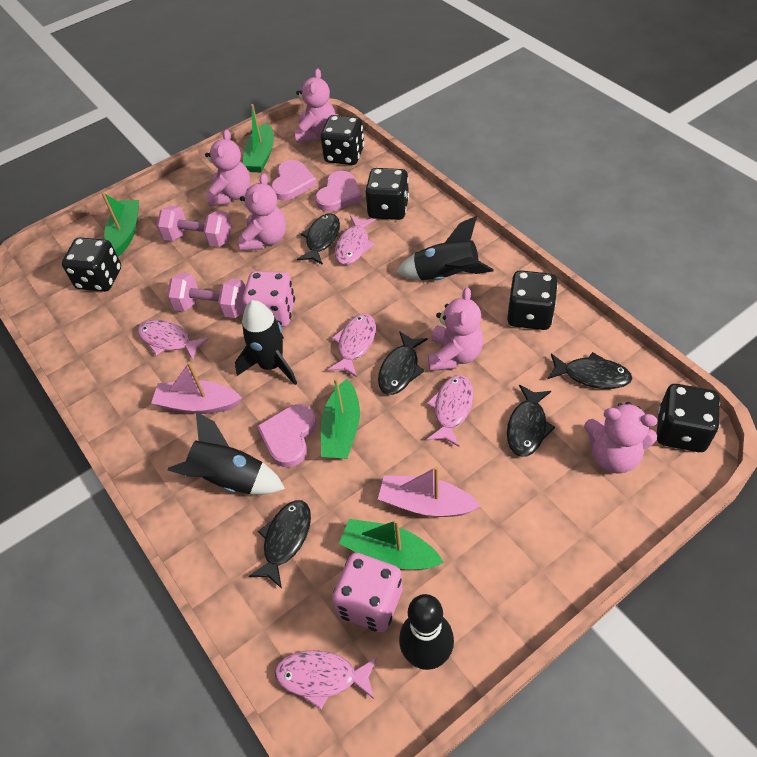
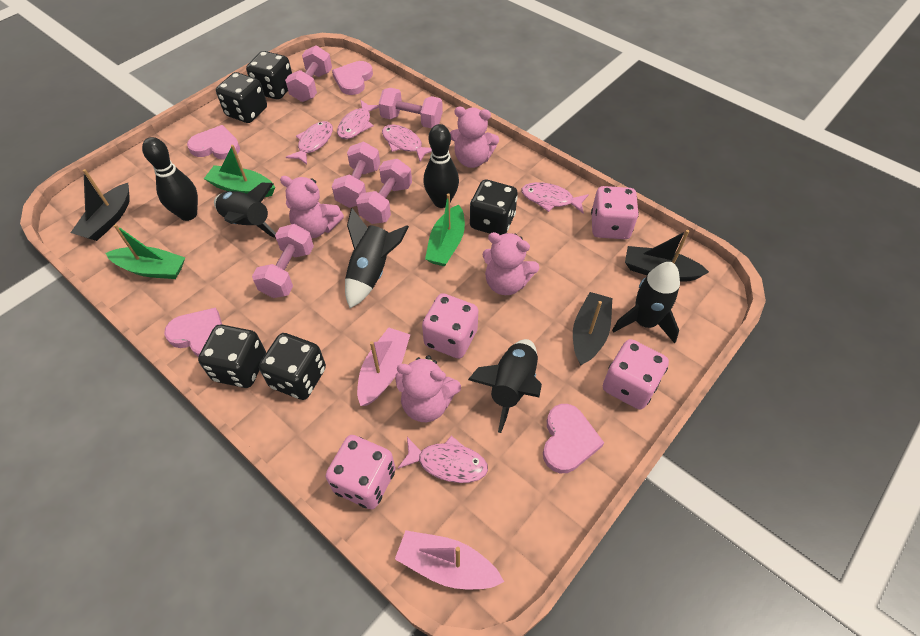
black boat: 0 -> 3
black bowling pin: 1 -> 2
black fish: 5 -> 0
black rocket: 3 -> 4
green boat: 4 -> 3
pink dice: 2 -> 4
pink dumbbell: 2 -> 5
pink heart: 3 -> 4
pink teddy bear: 5 -> 4

